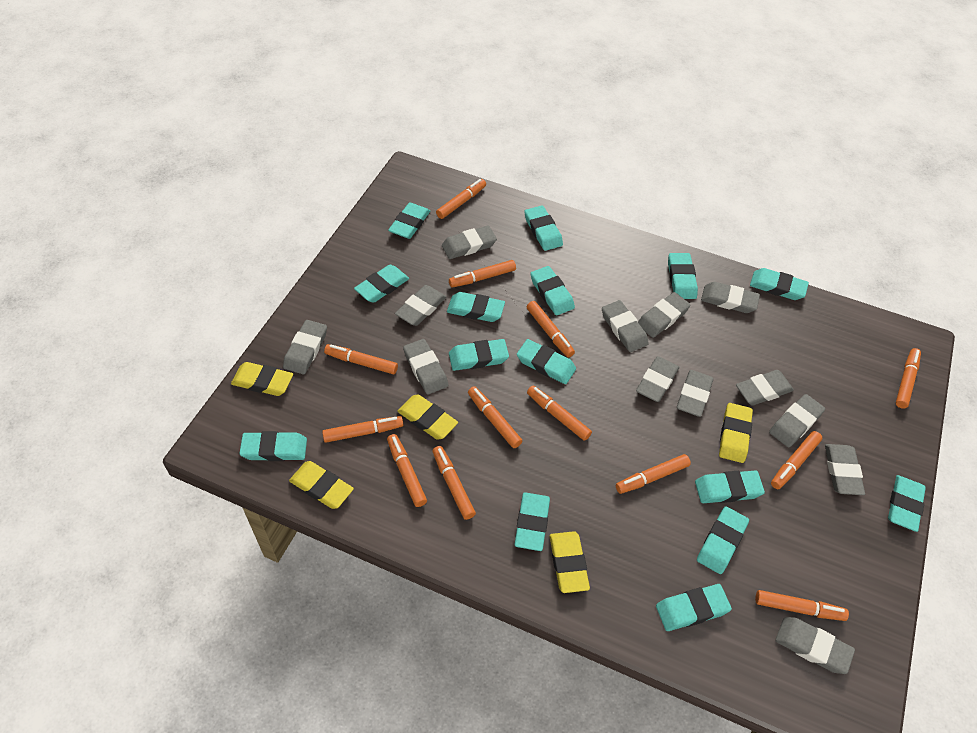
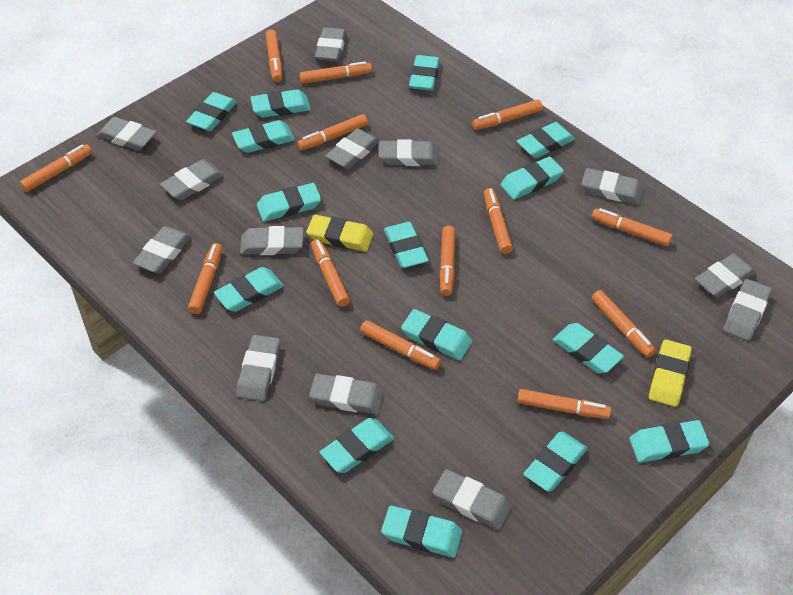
yellow eraser: 5 -> 2

